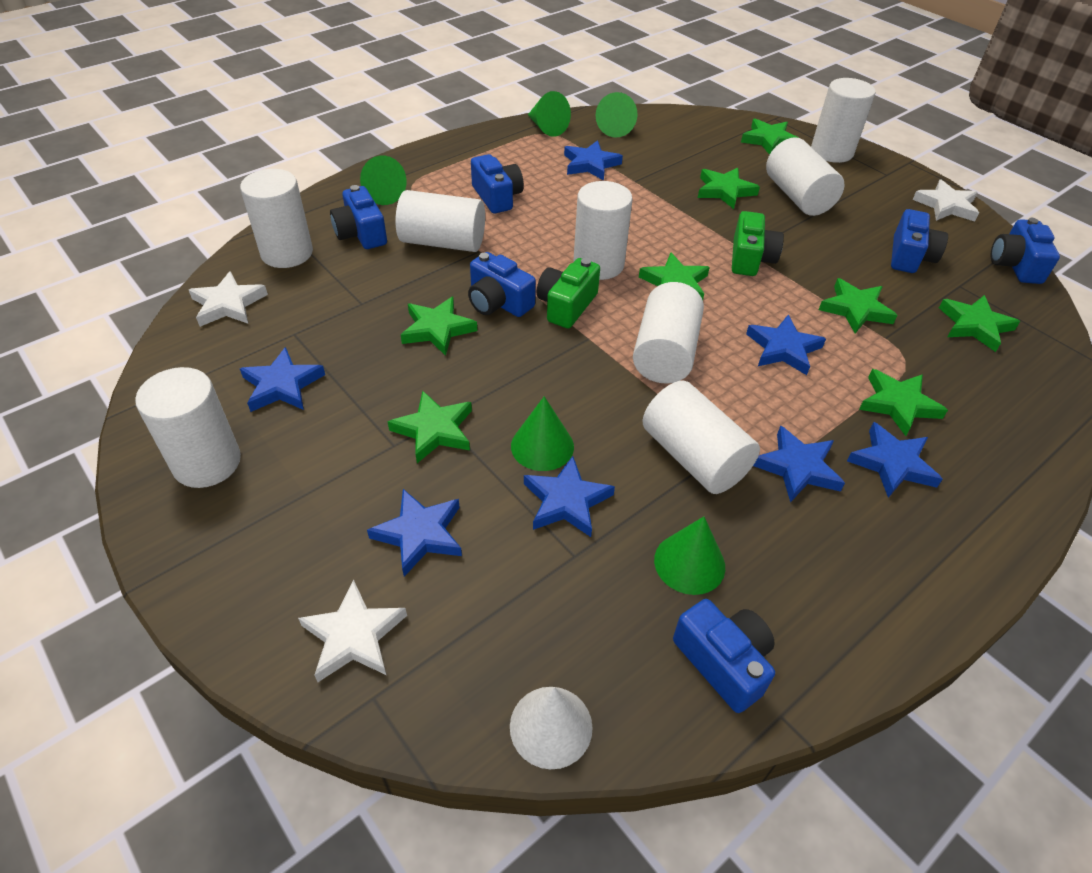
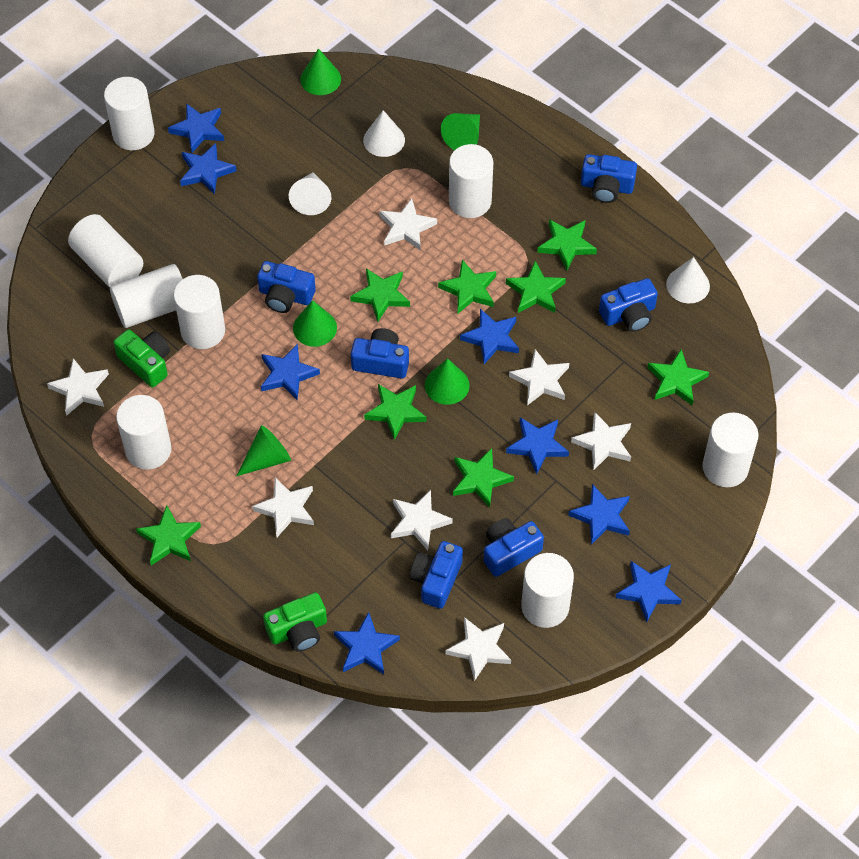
blue star: 7 -> 8
white cone: 1 -> 3
white star: 3 -> 7

